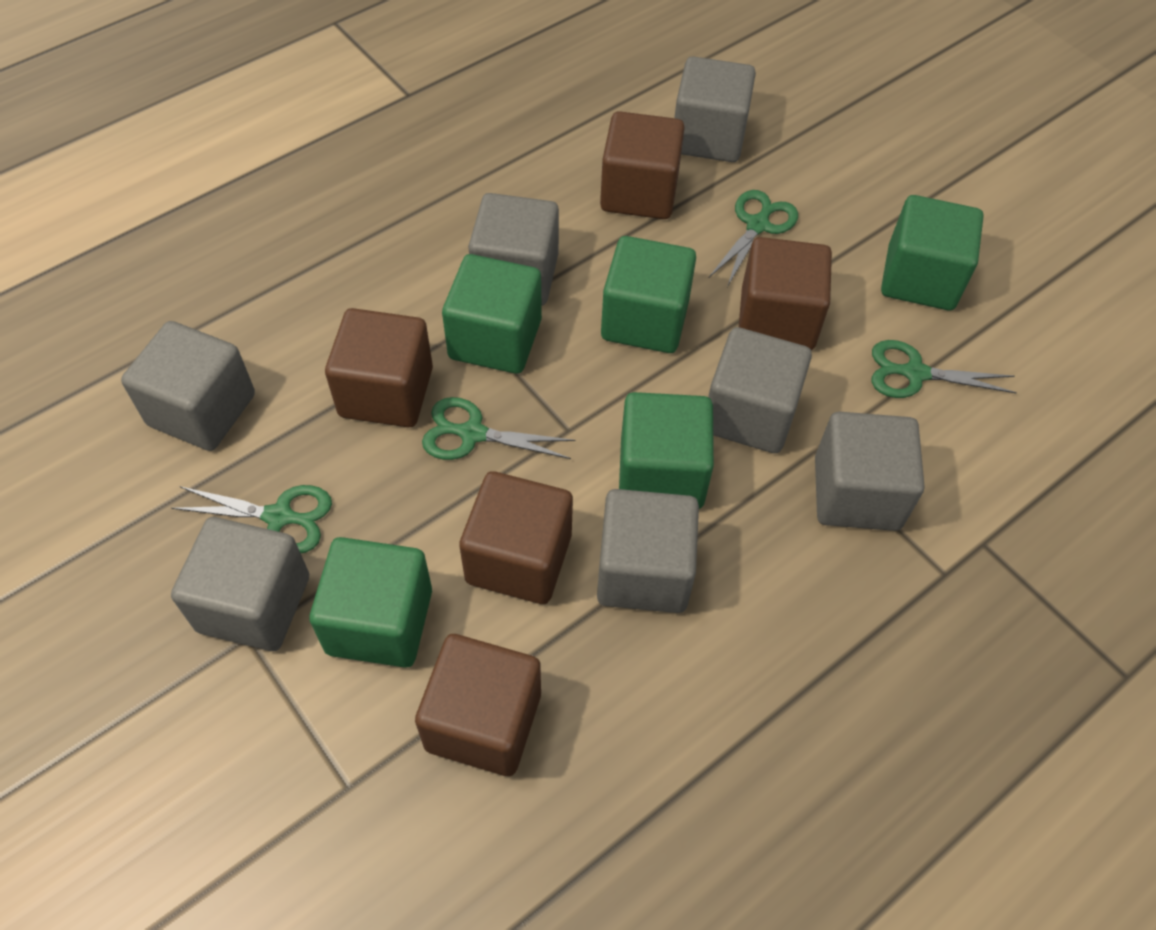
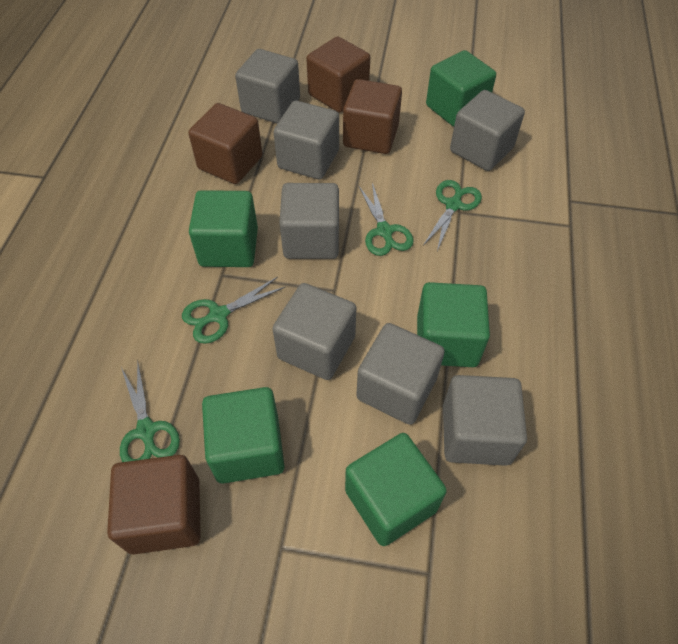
brown cube: 5 -> 4

